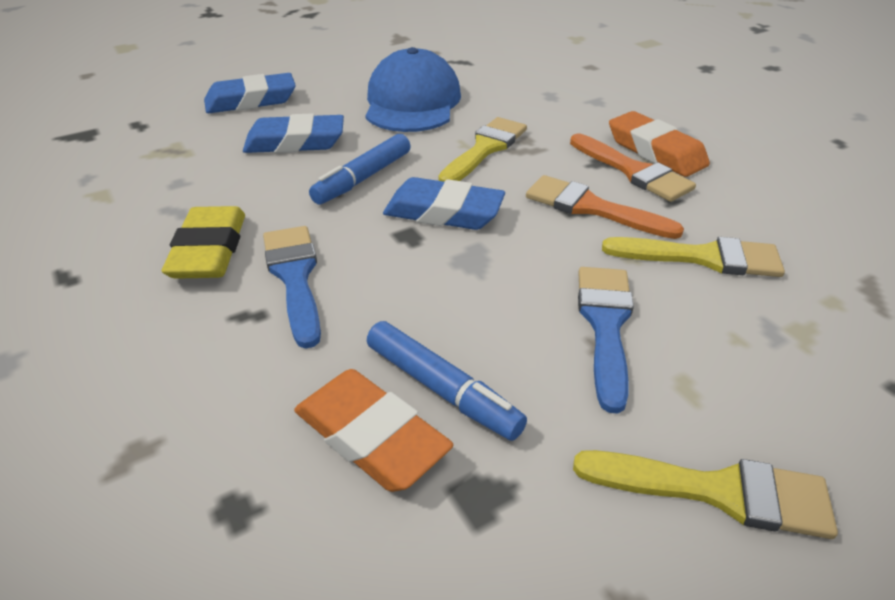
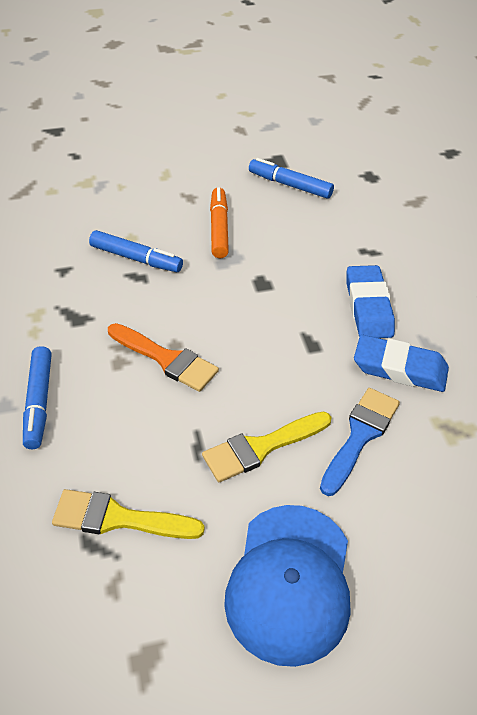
blue brush: 2 -> 1
blue eraser: 3 -> 2
blue marker: 2 -> 3
orange brush: 2 -> 1
orange eraser: 2 -> 0
orange marker: 0 -> 1
yellow brush: 3 -> 2
yellow eraser: 1 -> 0

